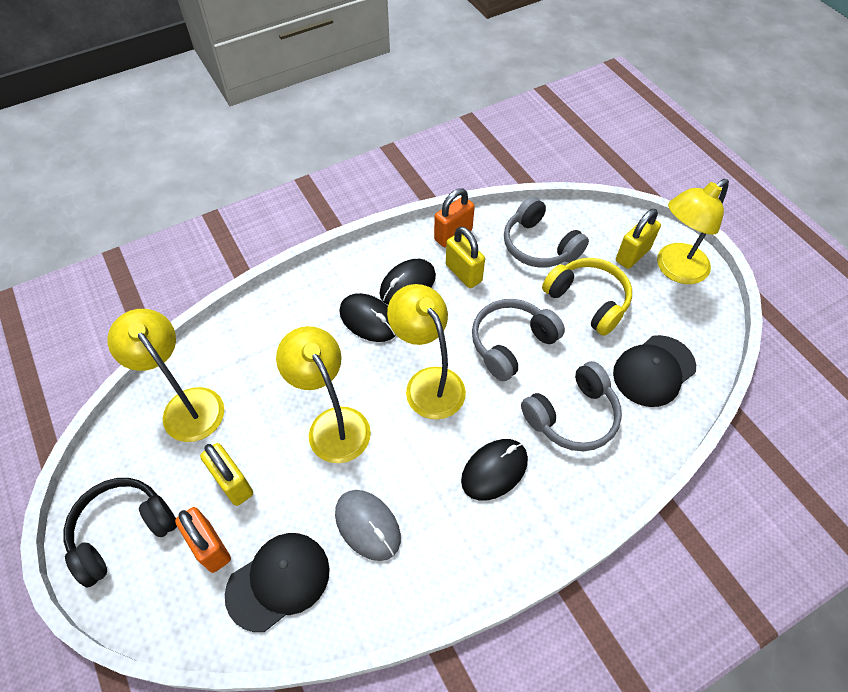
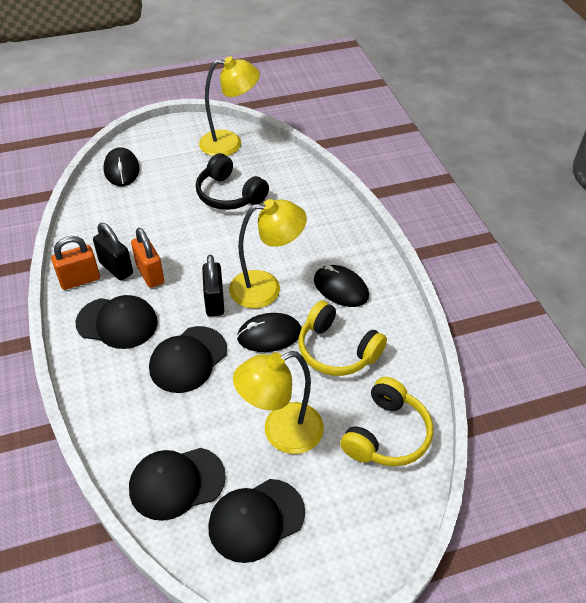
black cap: 2 -> 4
black padlock: 0 -> 2
grey headphones: 3 -> 0
grey mouse: 1 -> 0
yellow headphones: 1 -> 2
yellow lamp: 4 -> 3
yellow padlock: 3 -> 0

